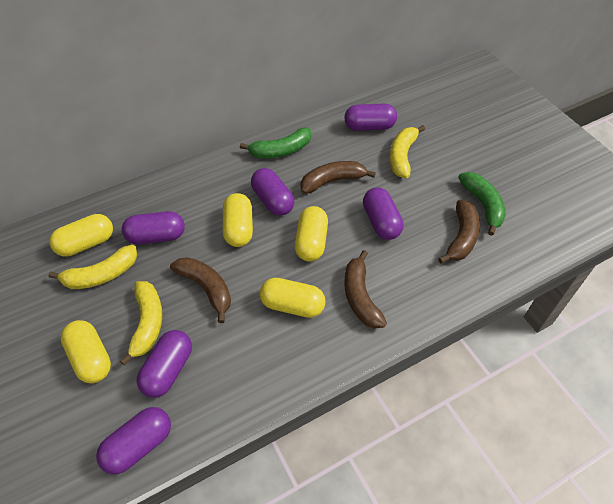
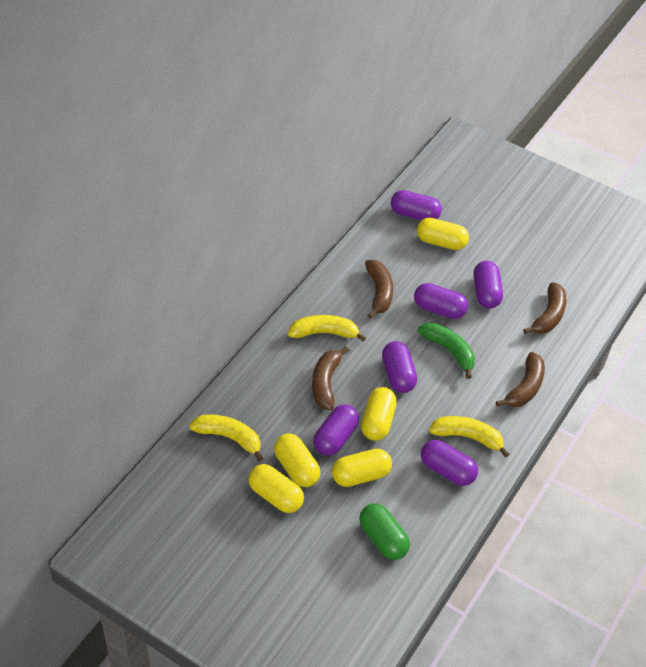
green banana: 2 -> 1
green capsule: 0 -> 1

